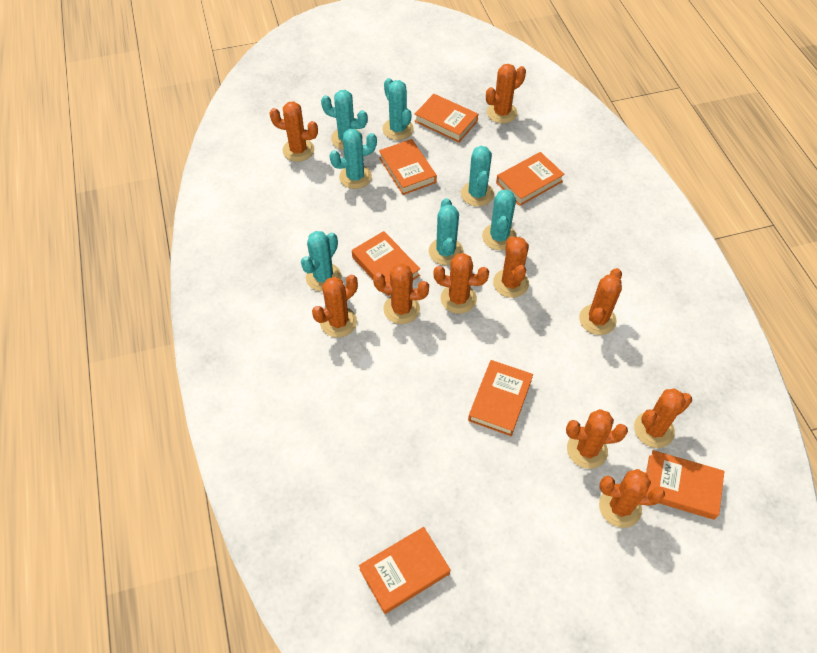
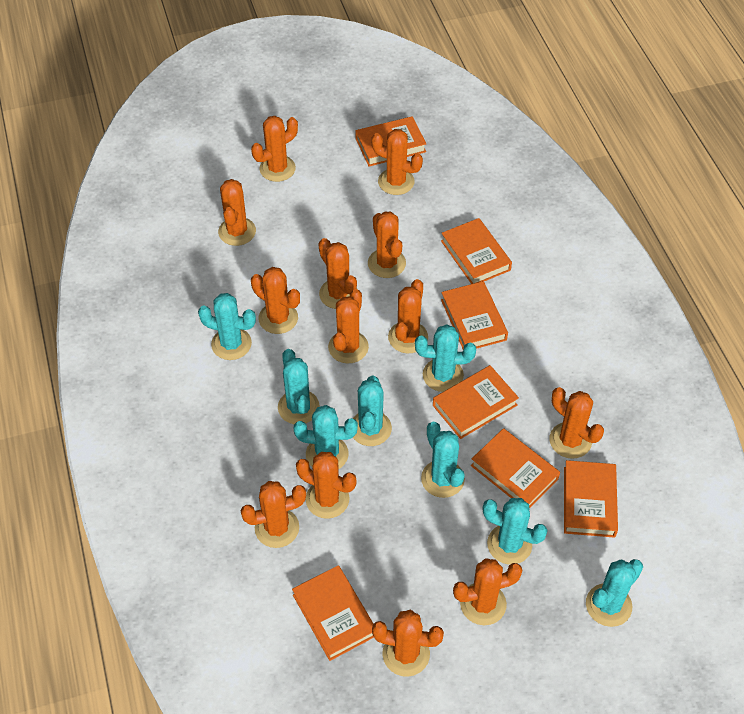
orange cactus: 10 -> 13
turquoise cactus: 7 -> 8

